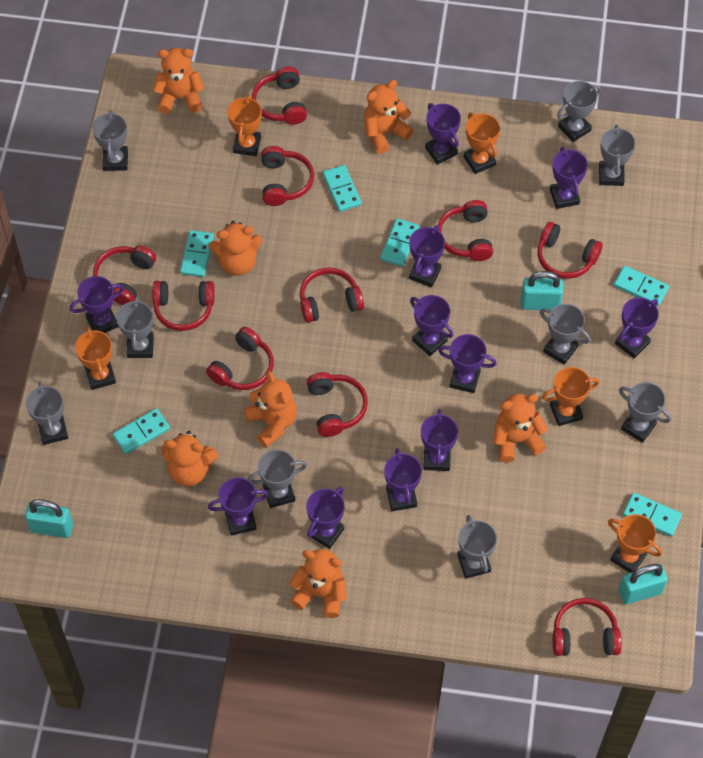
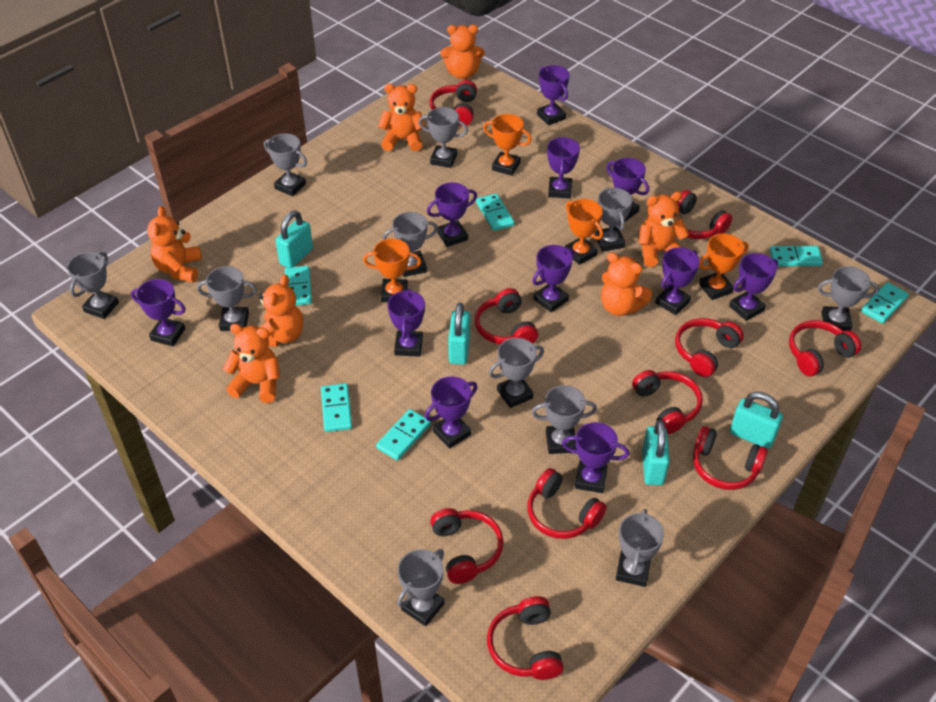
grey trophy: 9 -> 11
orange trophy: 5 -> 4
turquoise padlock: 3 -> 4

